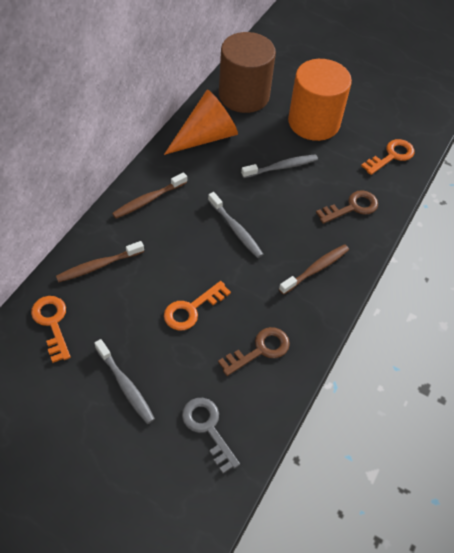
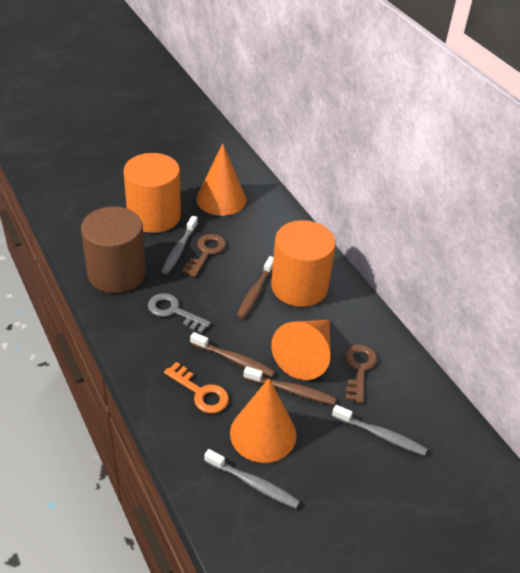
orange cone: 1 -> 3
orange cylinder: 1 -> 2
orange key: 3 -> 1

